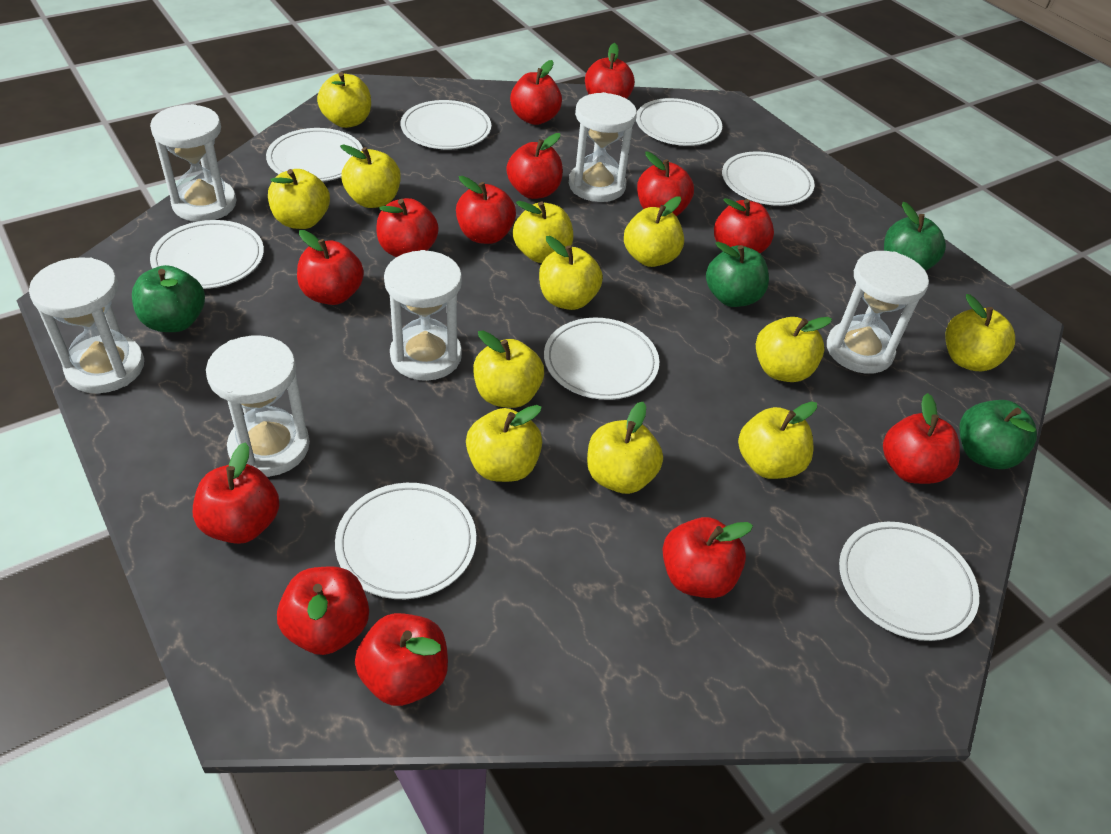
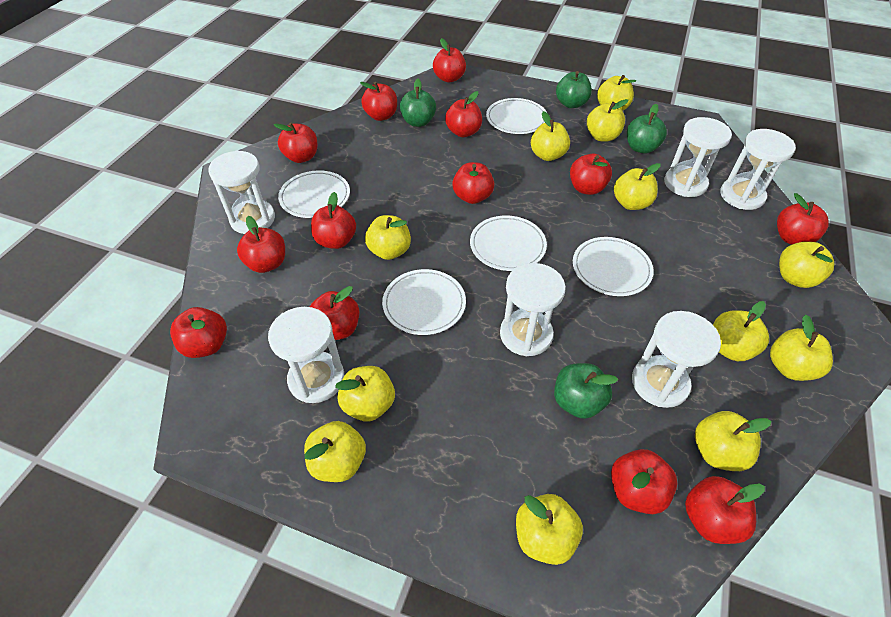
white plate: 8 -> 5

